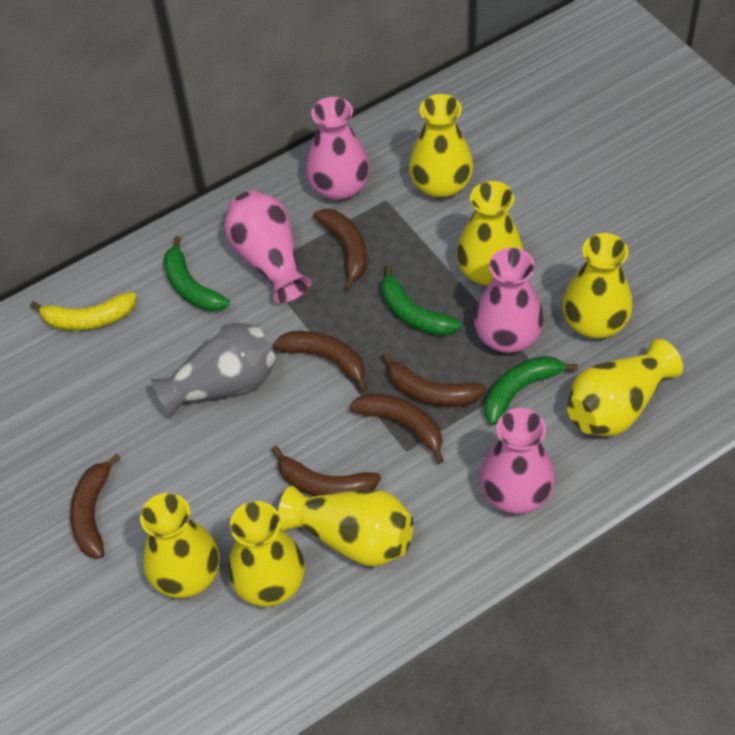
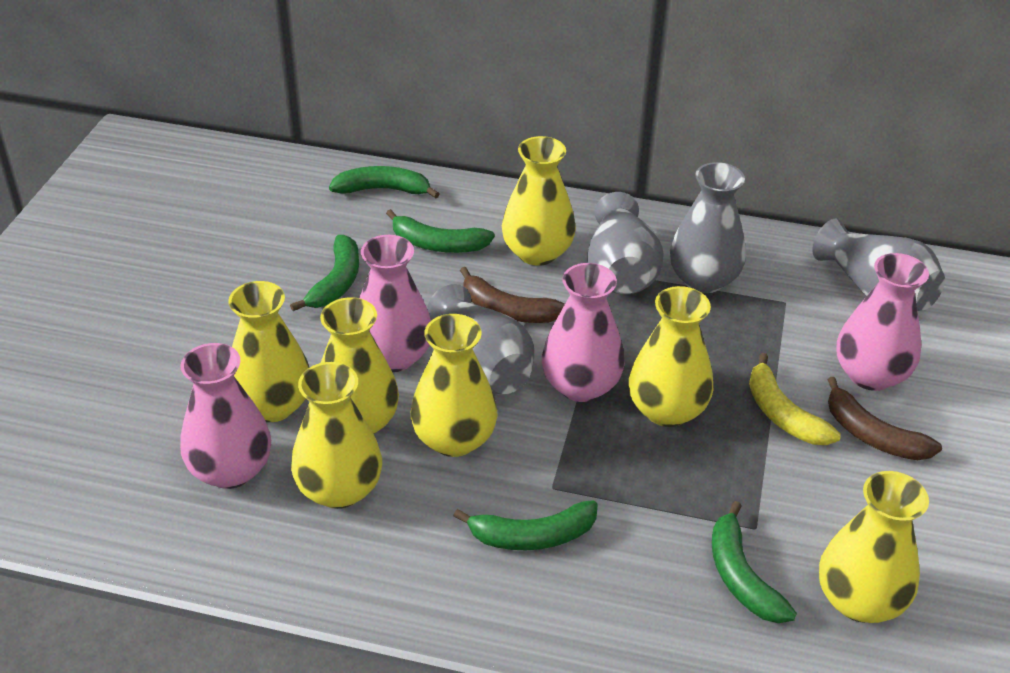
brown banana: 6 -> 2
green banana: 3 -> 5
grey vase: 1 -> 4

